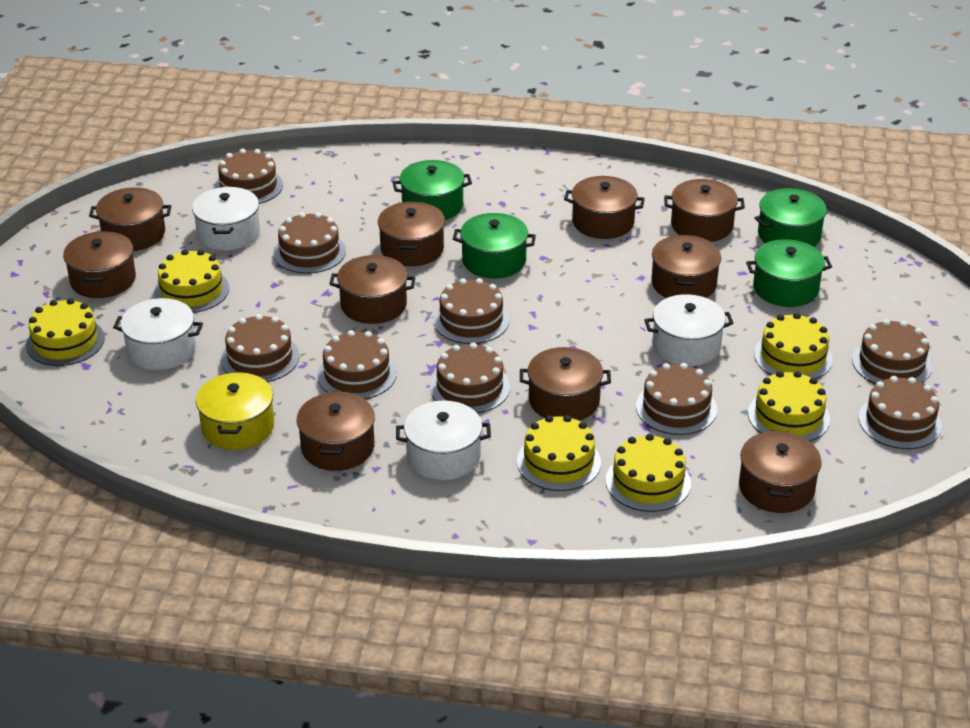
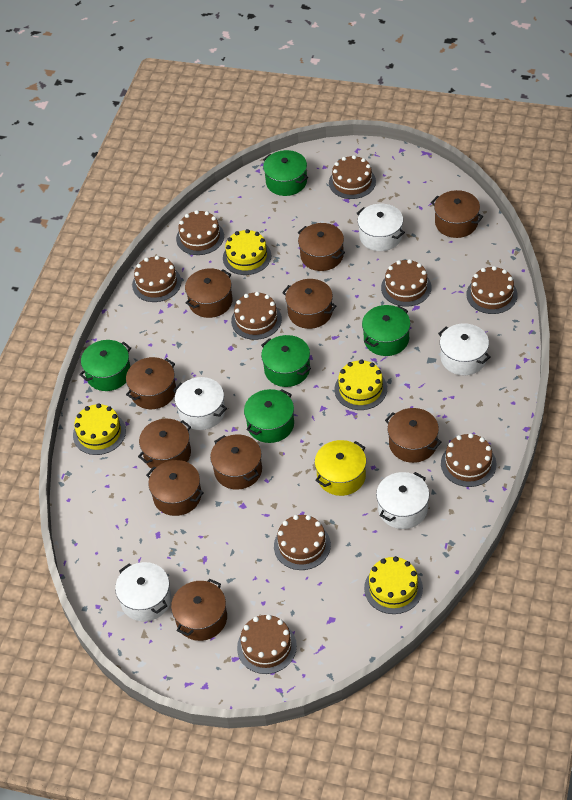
green pot: 4 -> 5
white pot: 4 -> 5
yellow cake: 6 -> 4

